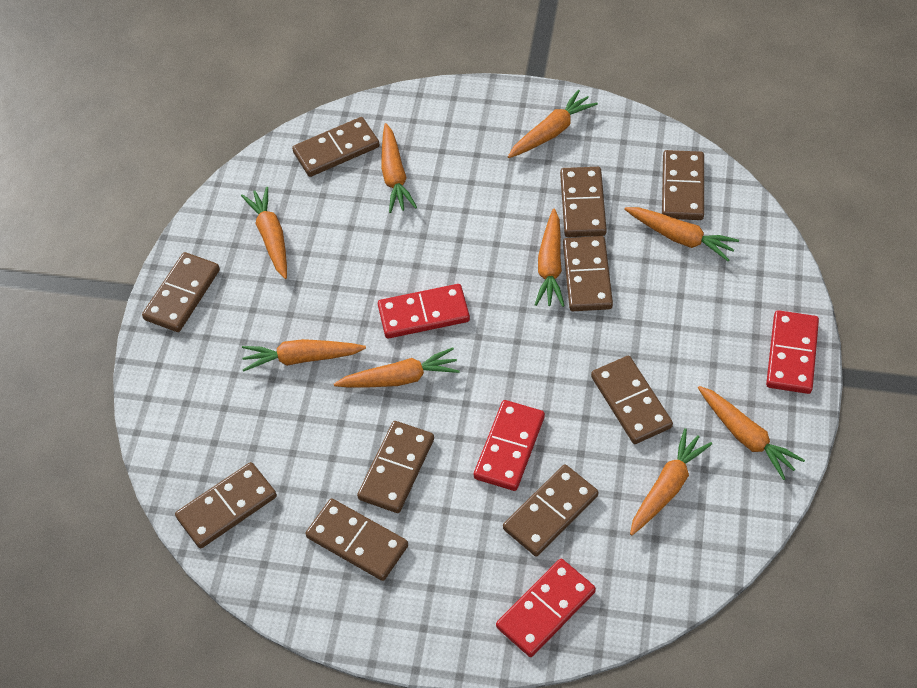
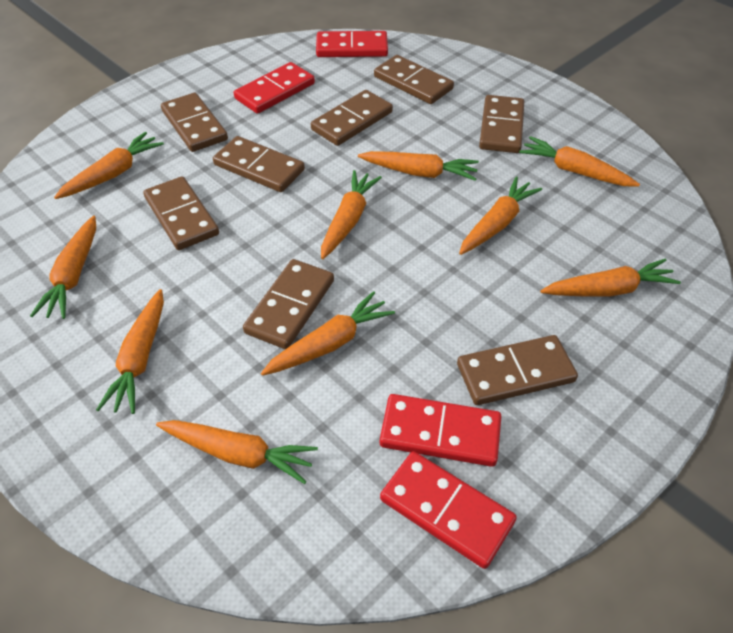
brown domino: 10 -> 8
orange carrot: 9 -> 10

